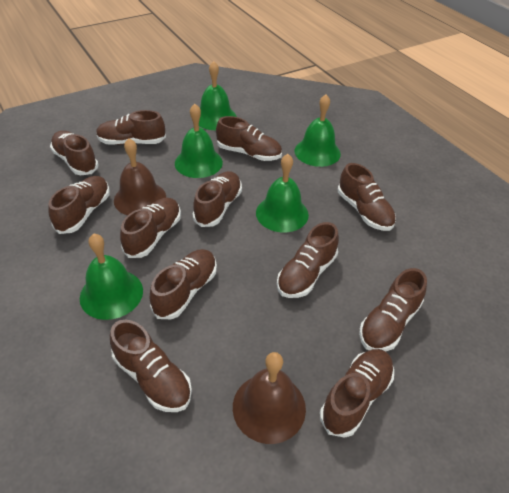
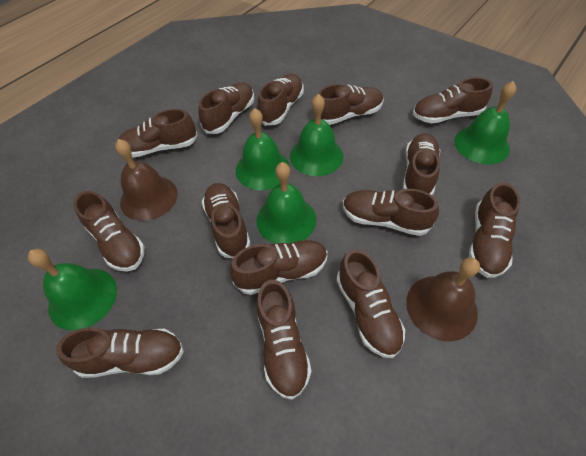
brown shoe: 12 -> 14

